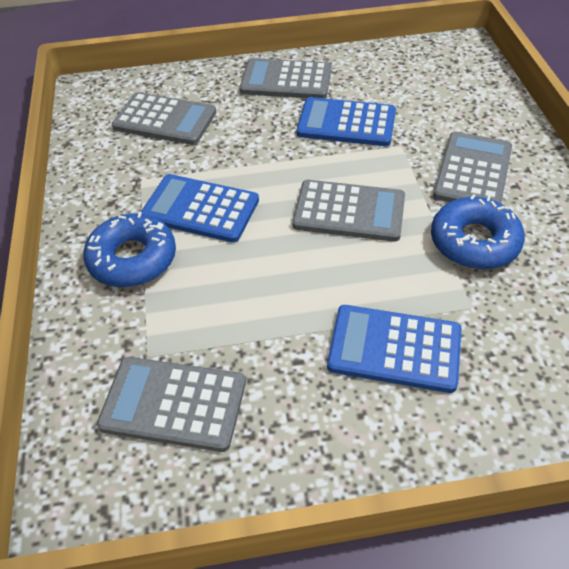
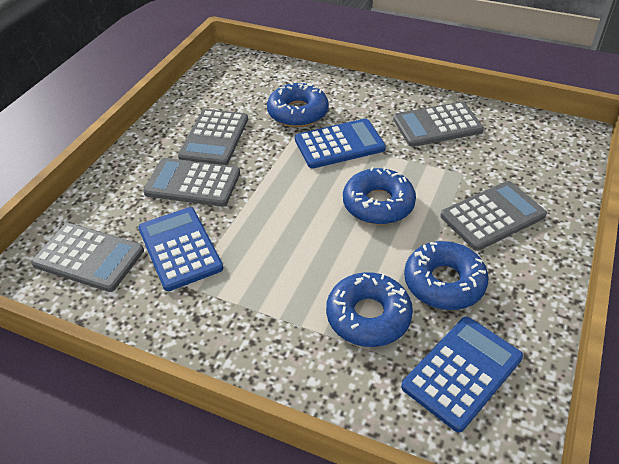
blue donut: 2 -> 4

